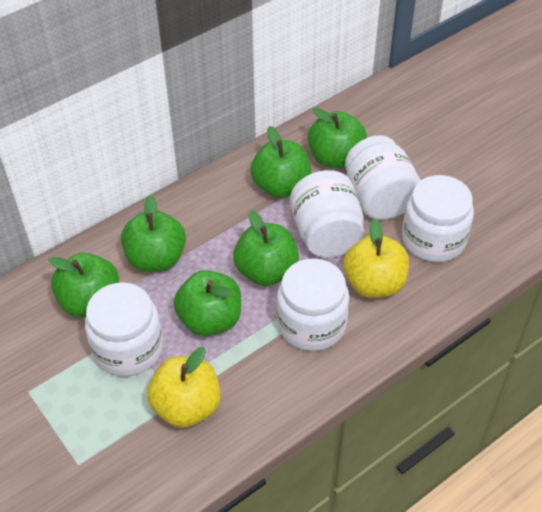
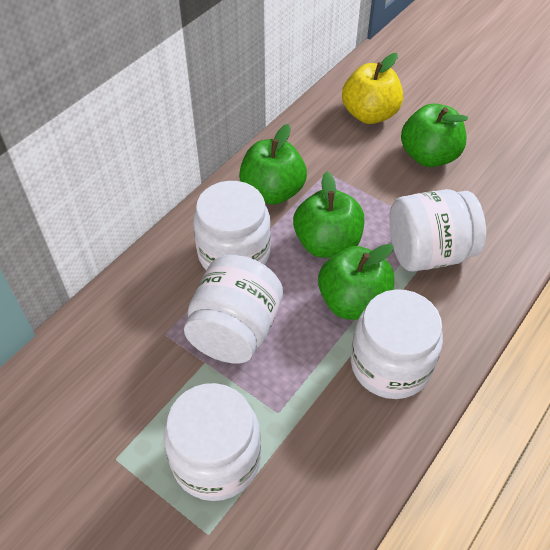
green apple: 6 -> 4
yellow apple: 2 -> 1

